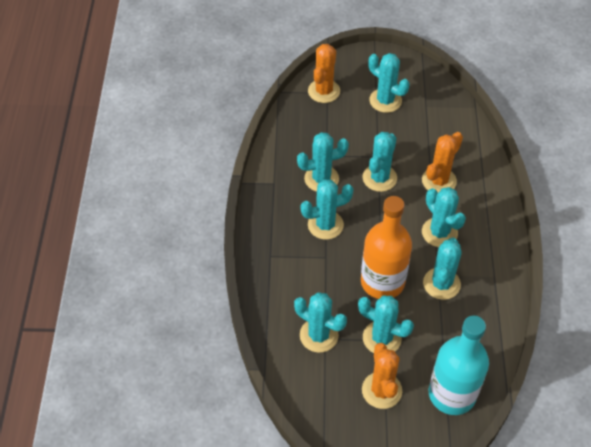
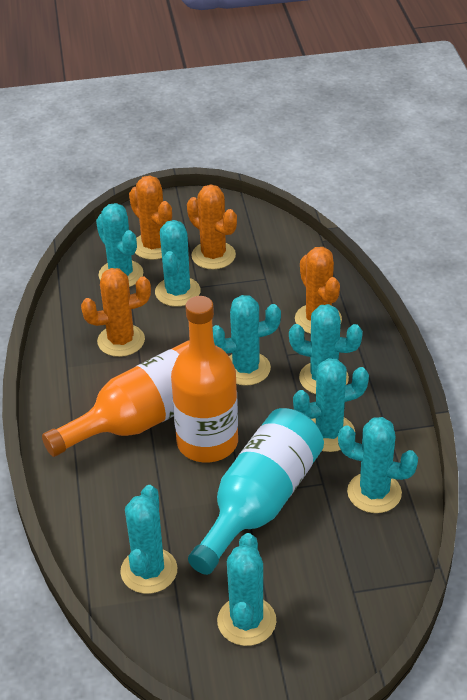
orange bottle: 1 -> 2
orange cactus: 3 -> 4

